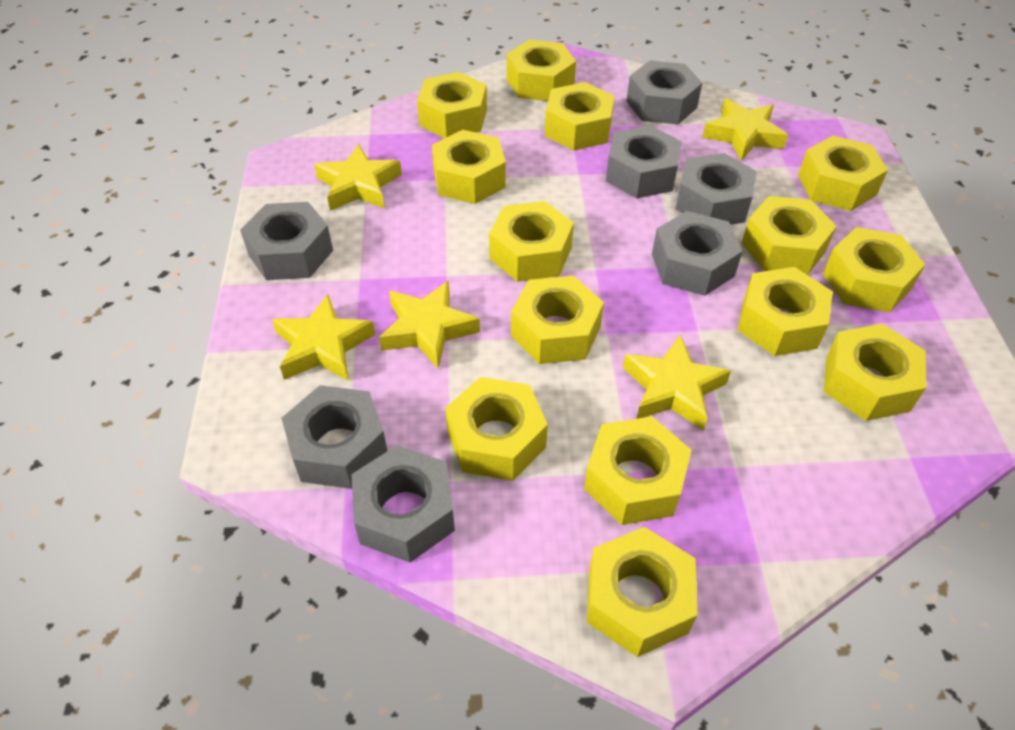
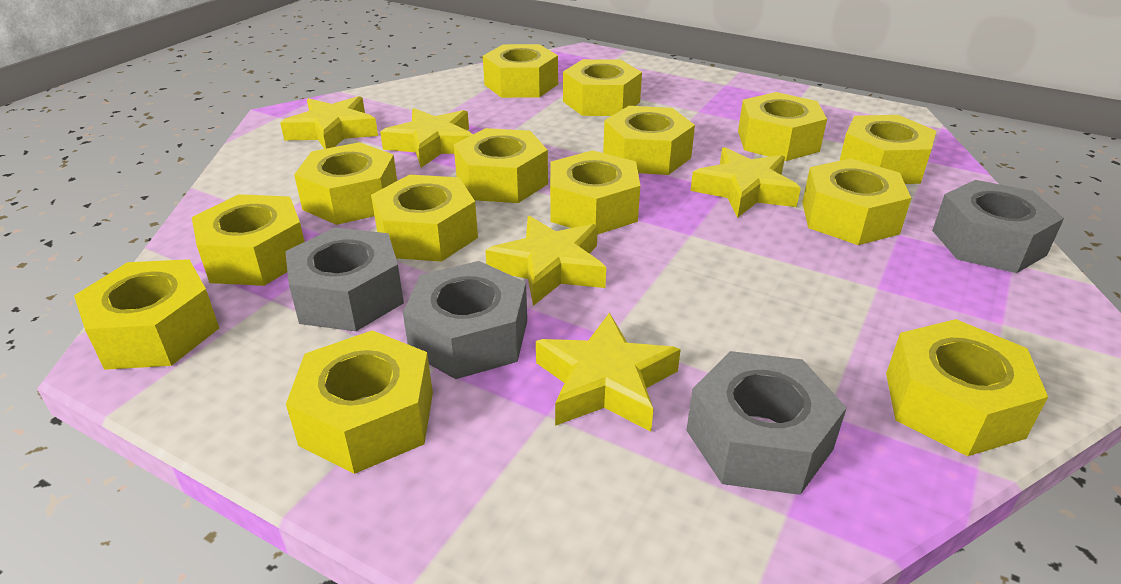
grey nut: 7 -> 4

